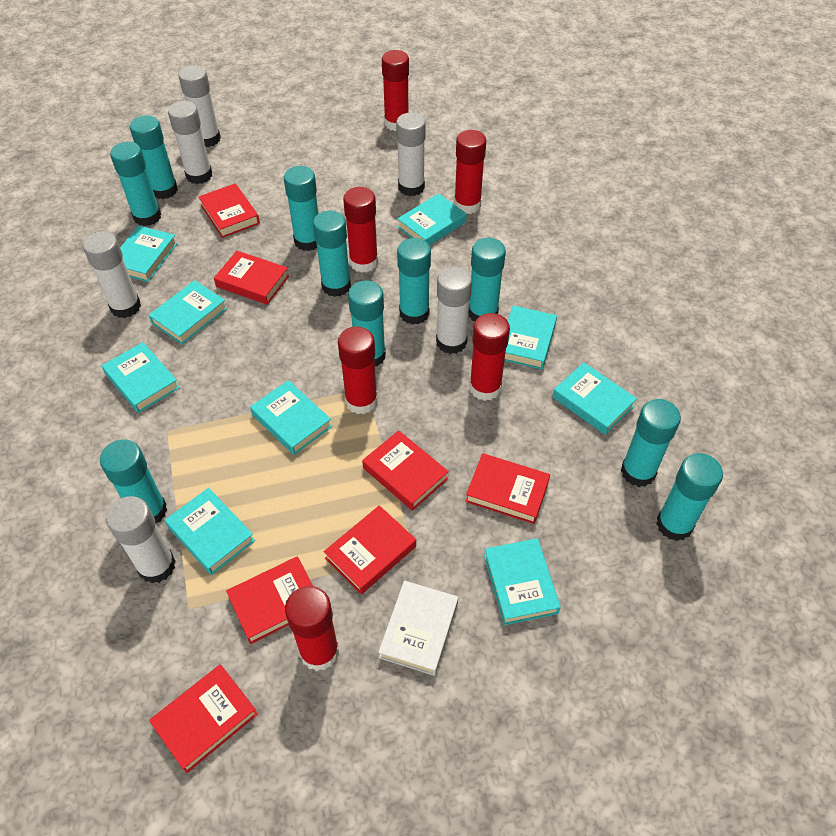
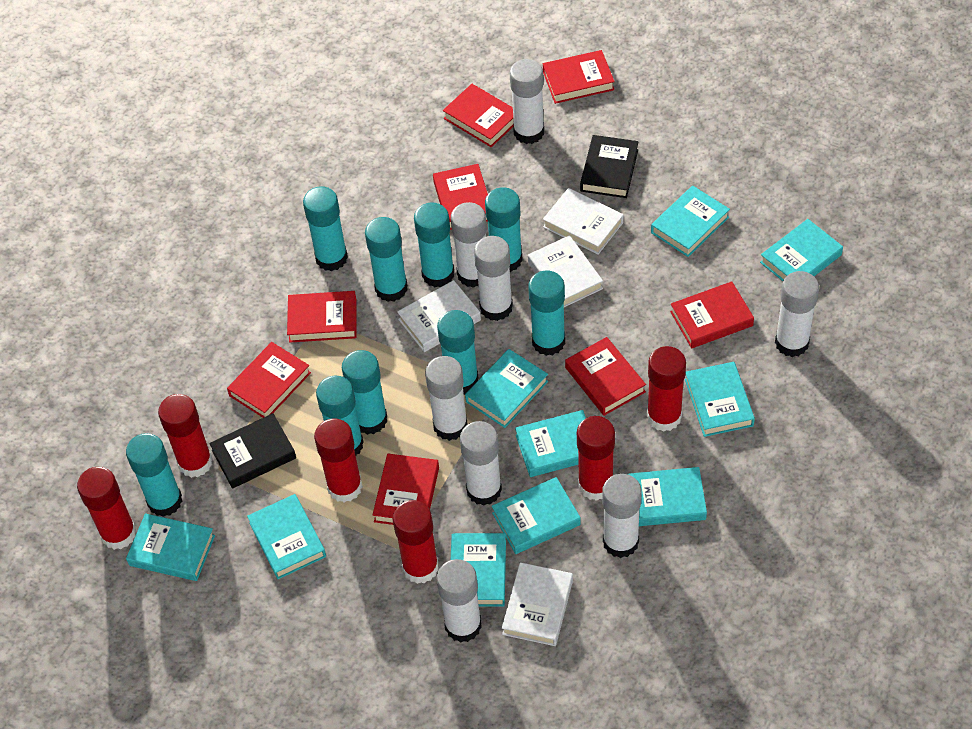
black book: 0 -> 2
red book: 7 -> 8
turquoise book: 9 -> 10
turquoise glue stick: 10 -> 9
white book: 1 -> 4
white glue stick: 6 -> 8

